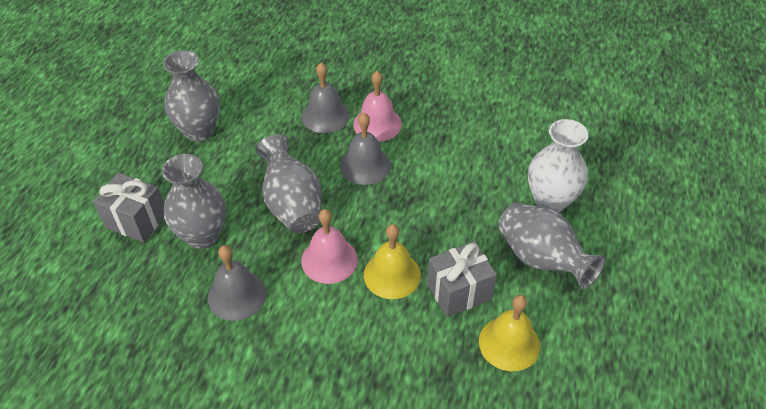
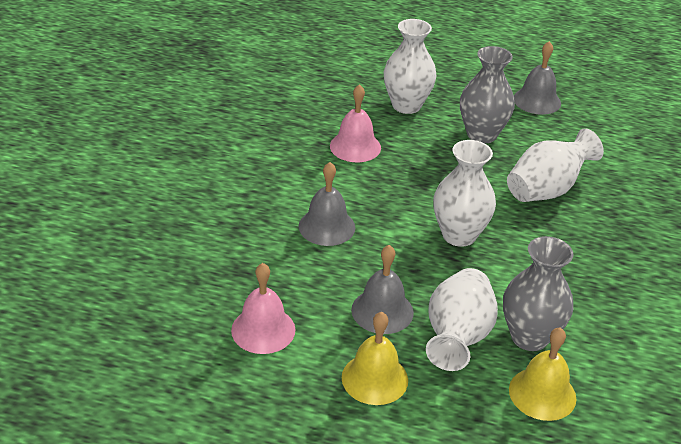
grey gift: 2 -> 0
grey vase: 4 -> 2
white vase: 1 -> 4

